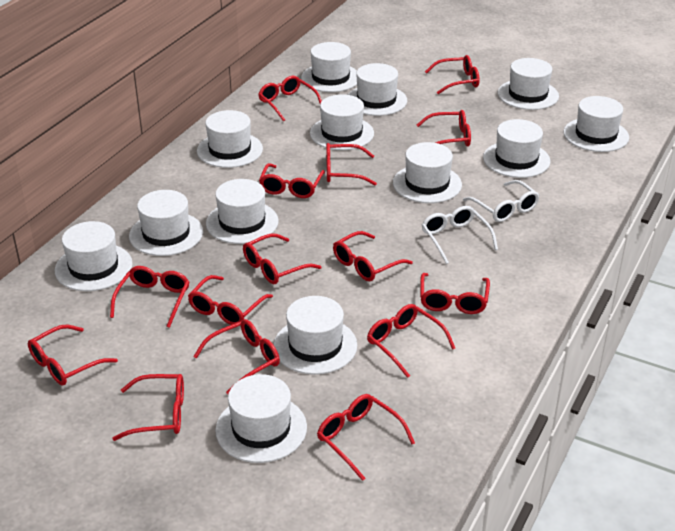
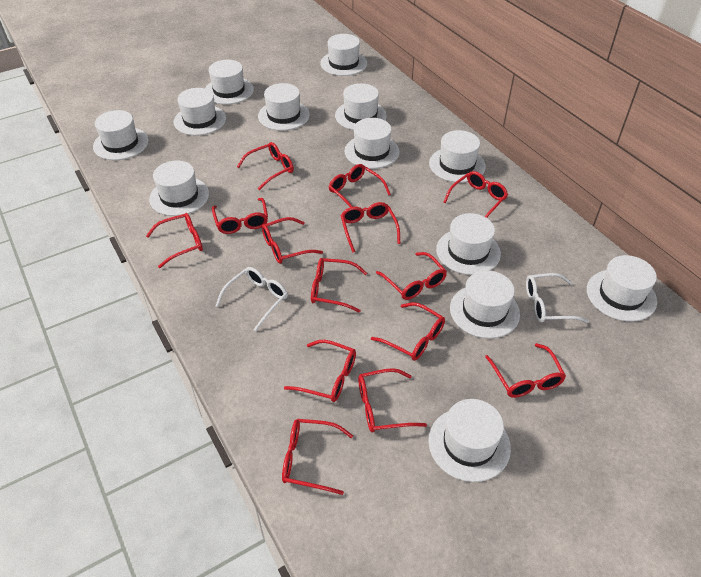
red glasses: 15 -> 14

